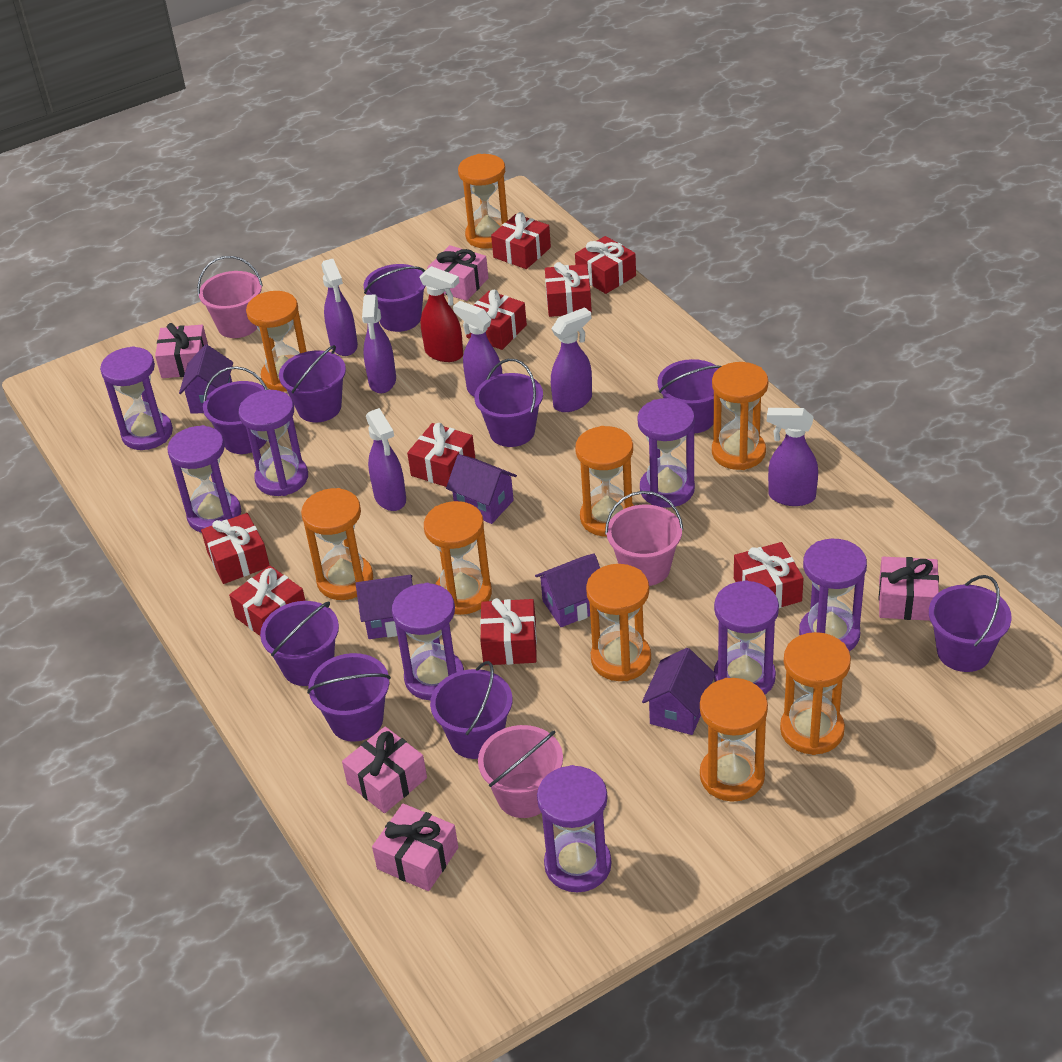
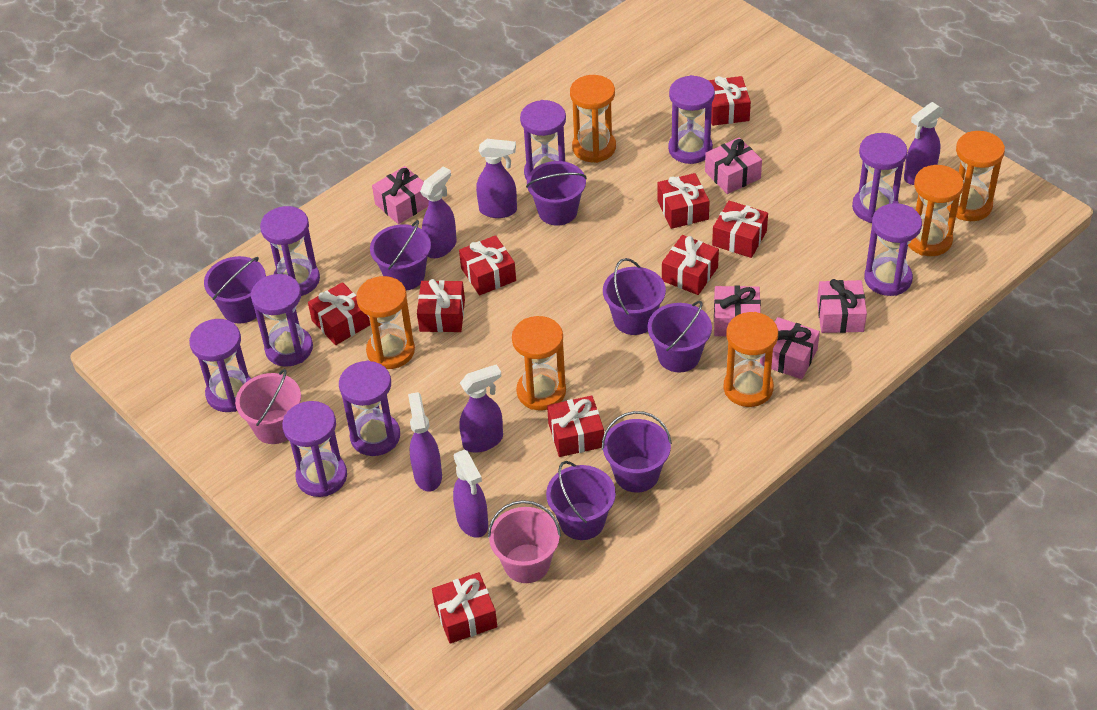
orange hourglass: 9 -> 6
pink bucket: 3 -> 2
purple bucket: 9 -> 7
purple hourglass: 8 -> 9
purple house: 5 -> 0
red spray bottle: 1 -> 0

